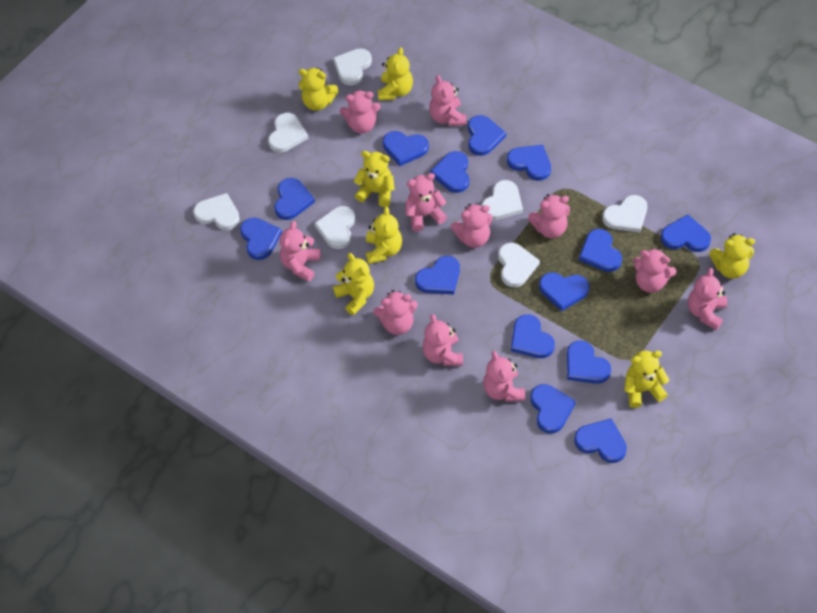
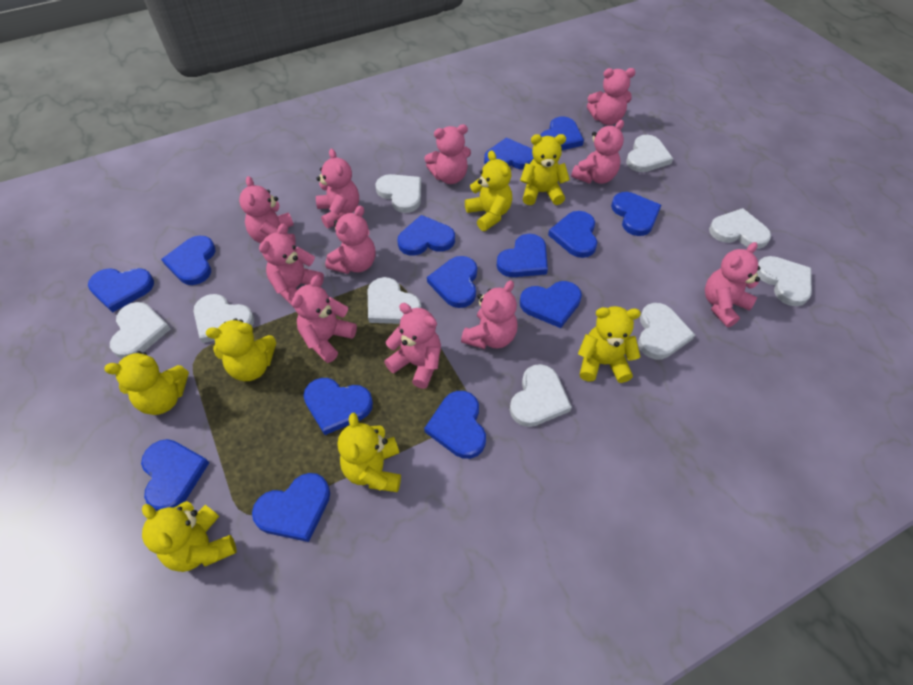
white heart: 7 -> 9

